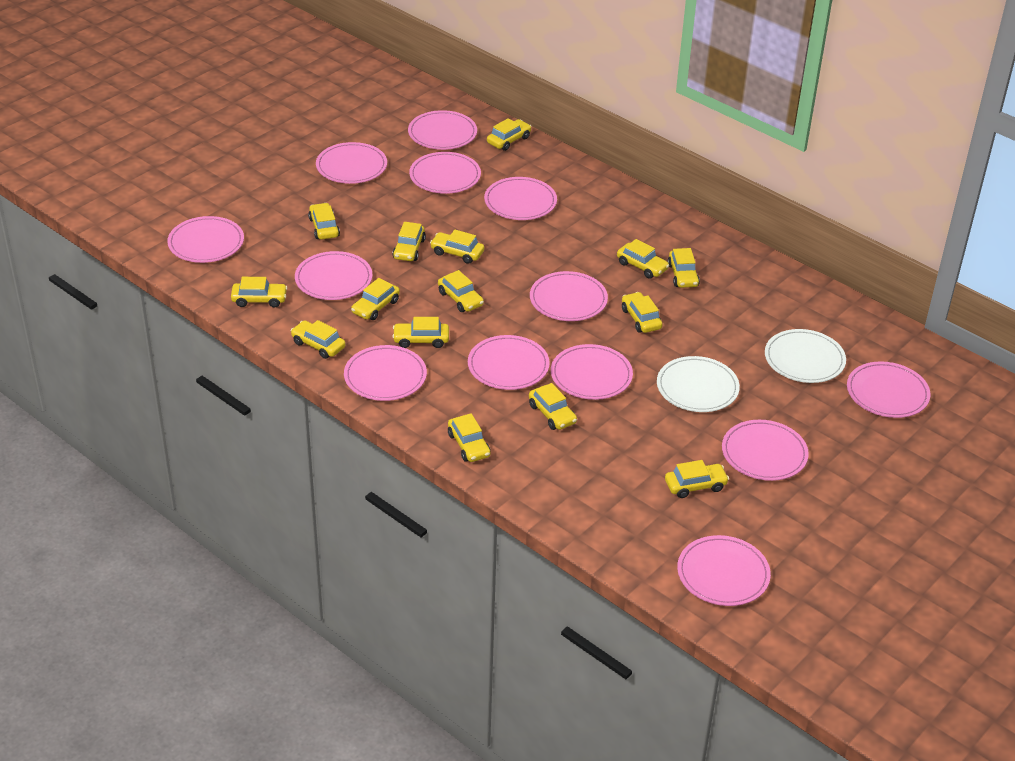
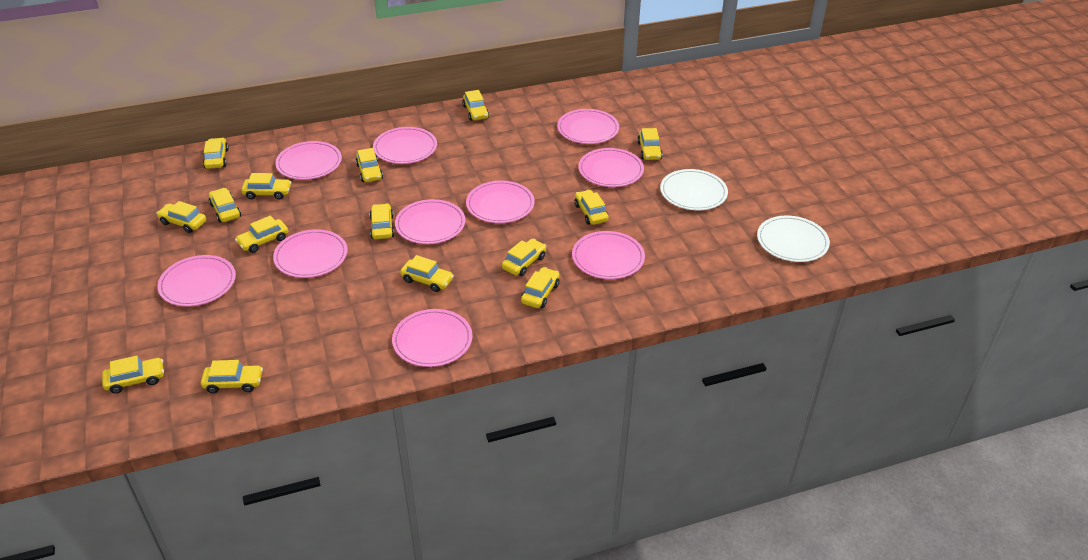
pink plate: 13 -> 10

